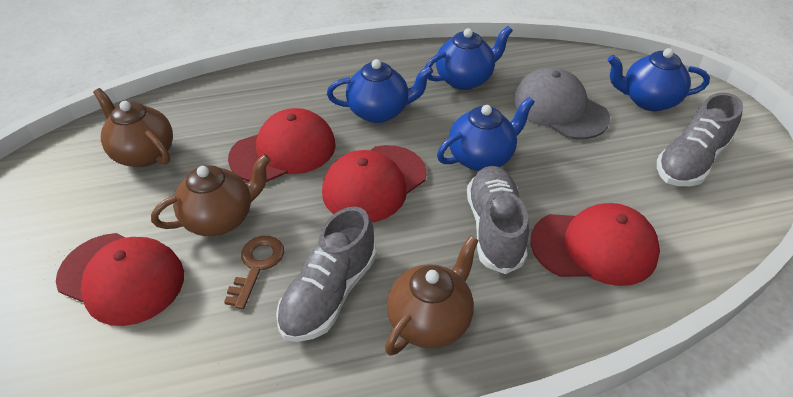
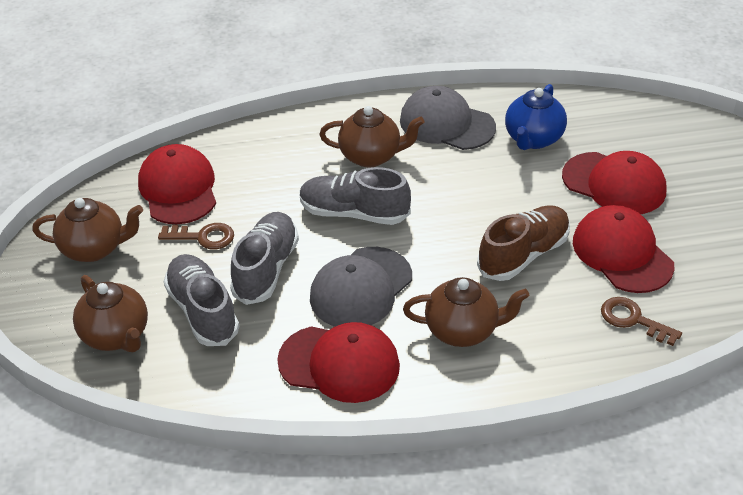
blue teapot: 4 -> 1
brown key: 1 -> 2
brown shoe: 0 -> 1
brown teapot: 3 -> 4
grey cap: 1 -> 2

